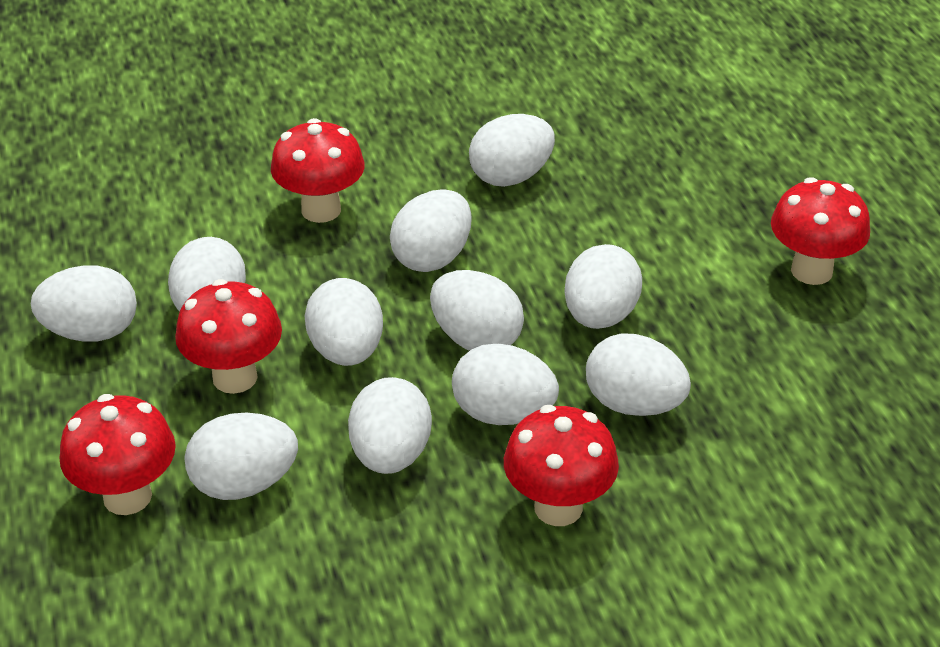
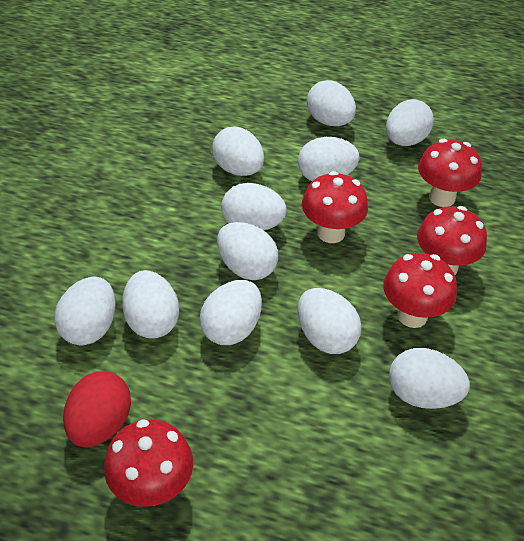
red egg: 0 -> 1

